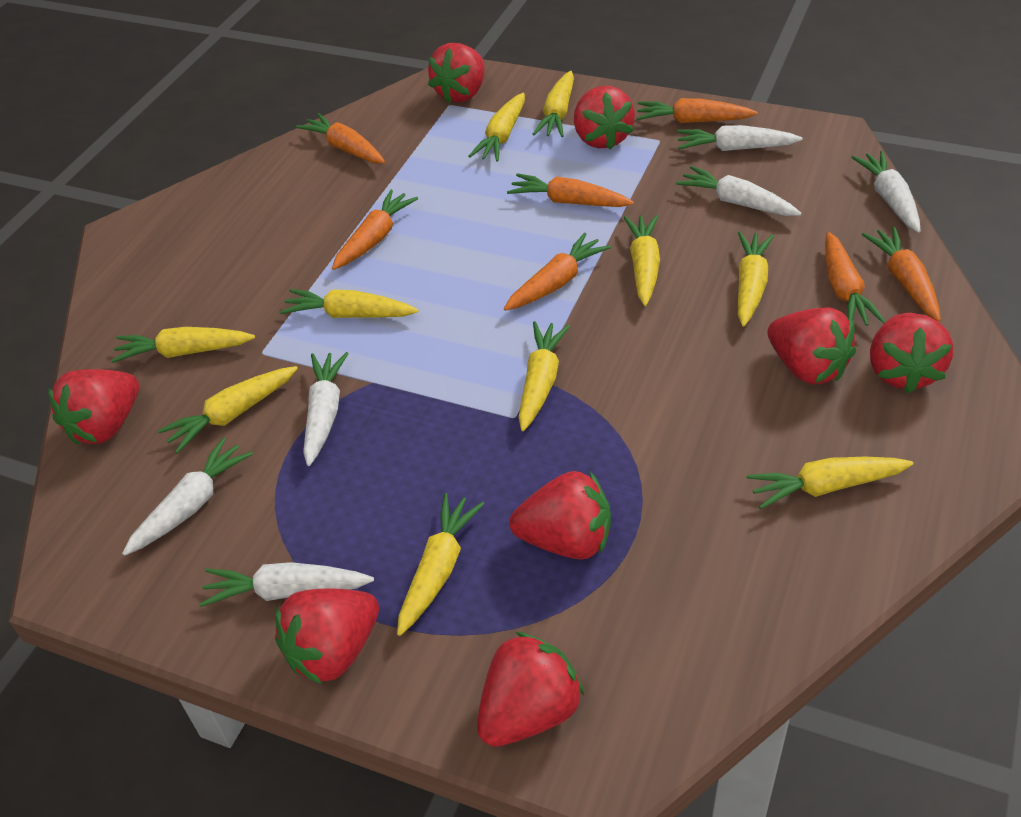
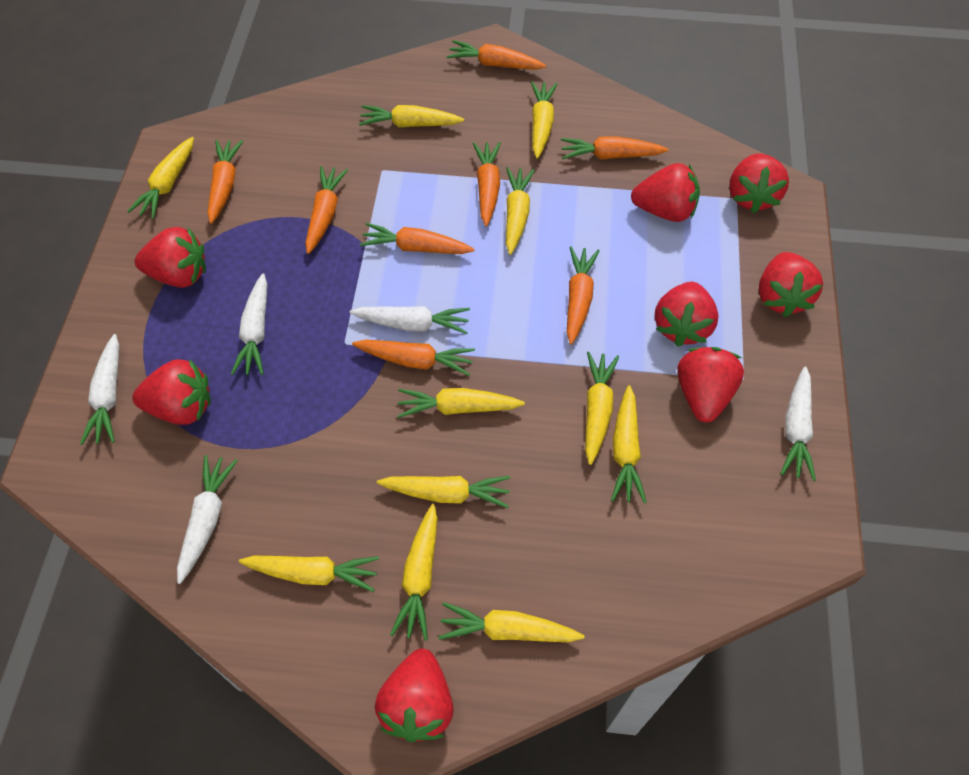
orange carrot: 7 -> 8
white carrot: 6 -> 5
yellow carrot: 10 -> 11

